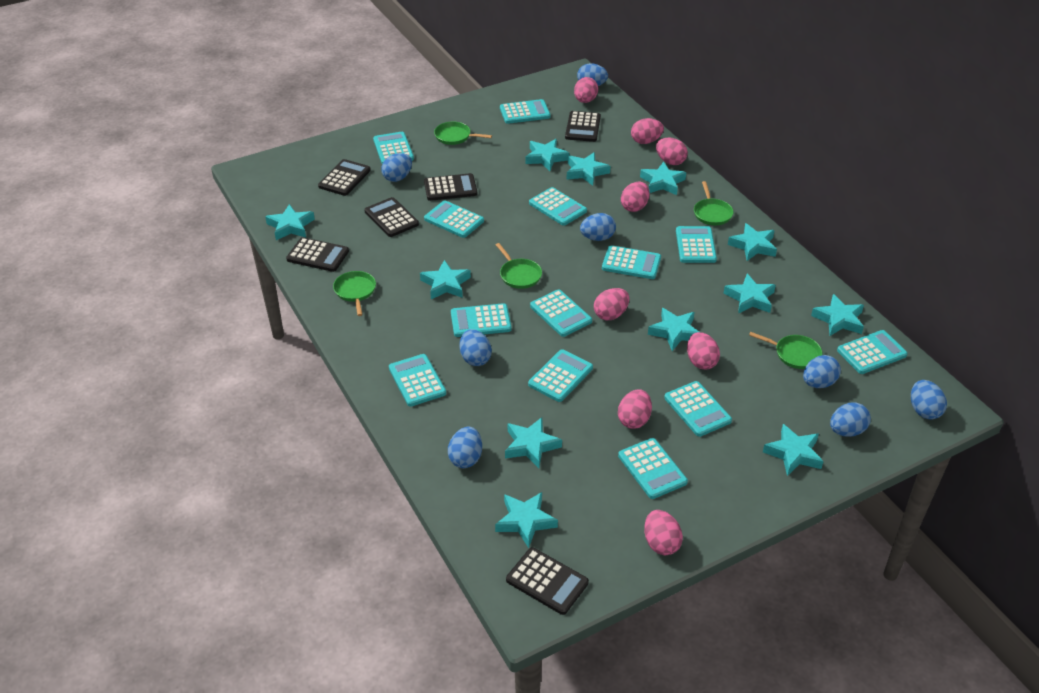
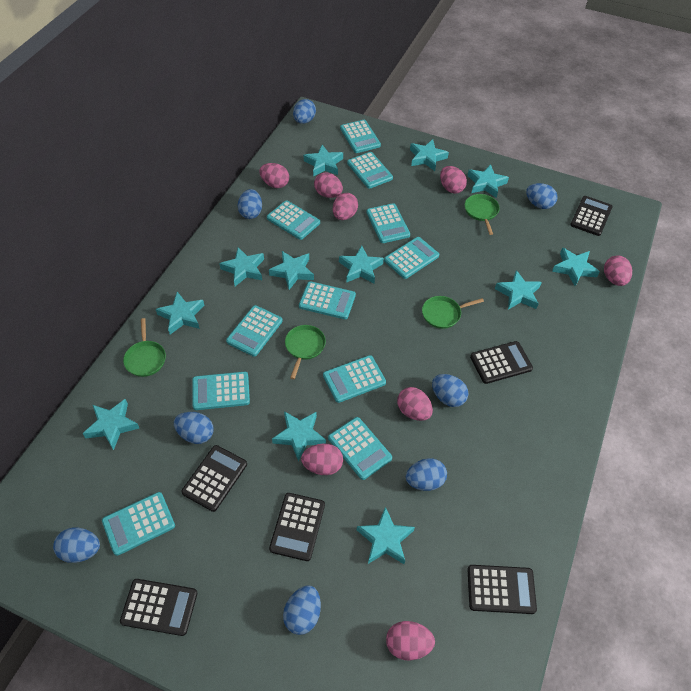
green pan: 5 -> 4
turquoise calculator: 13 -> 11

